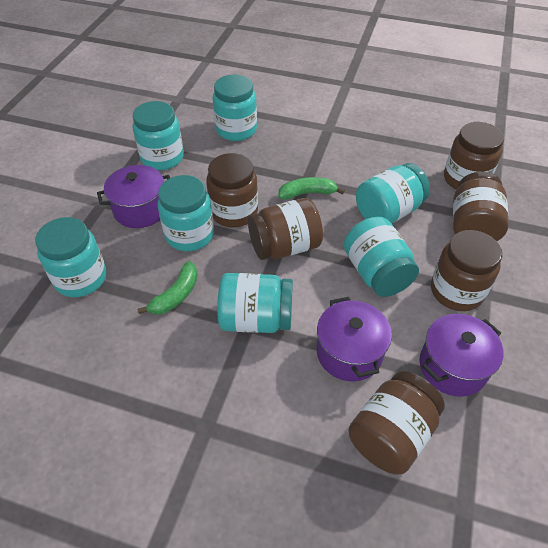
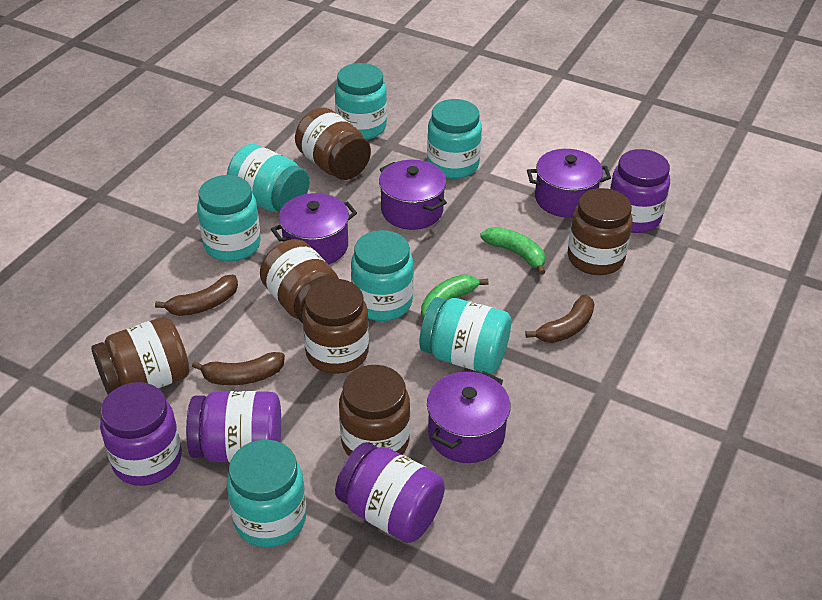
brown banana: 0 -> 3
purple jar: 0 -> 4
purple pot: 3 -> 4

